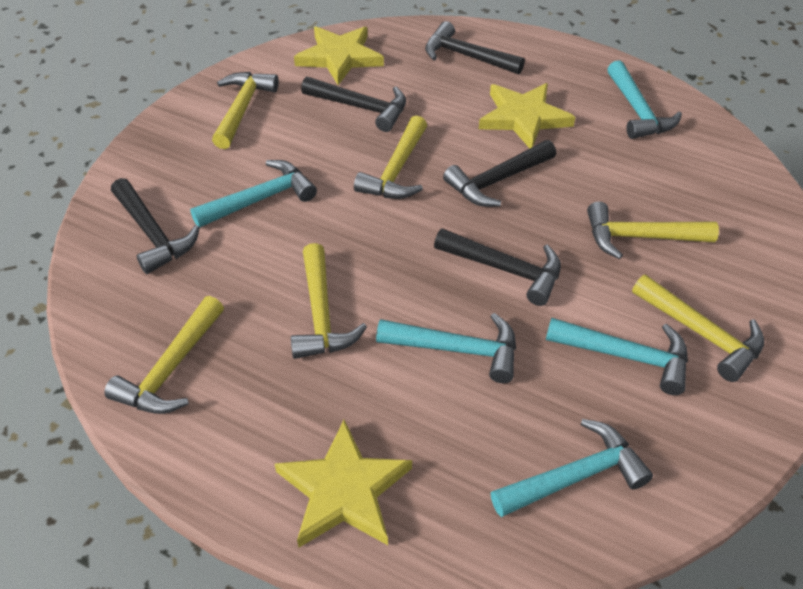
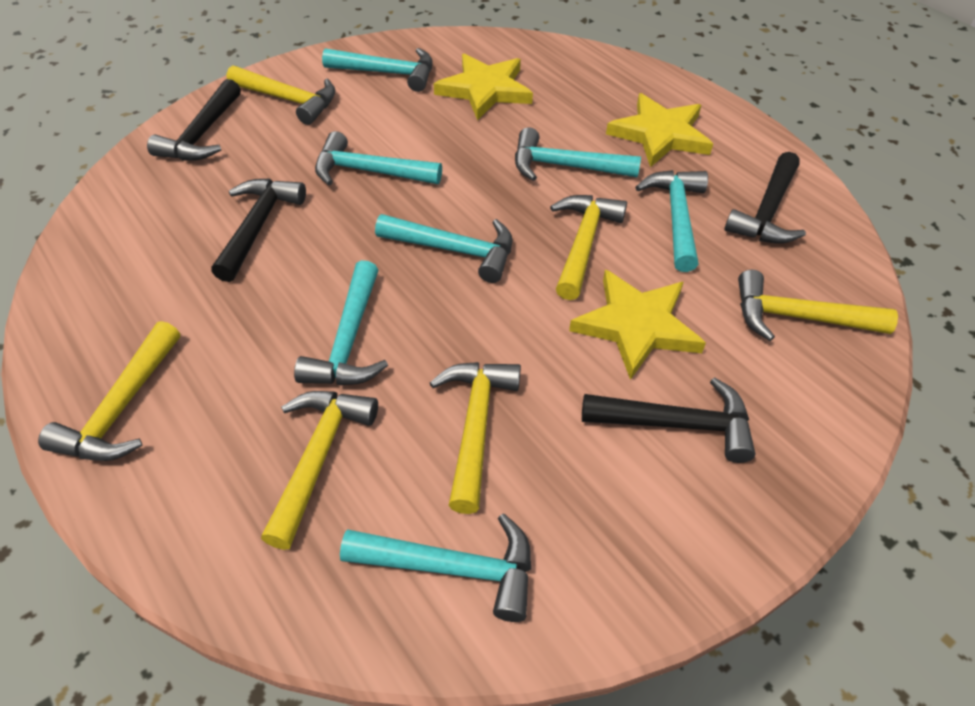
black hammer: 5 -> 4
turquoise hammer: 5 -> 7

